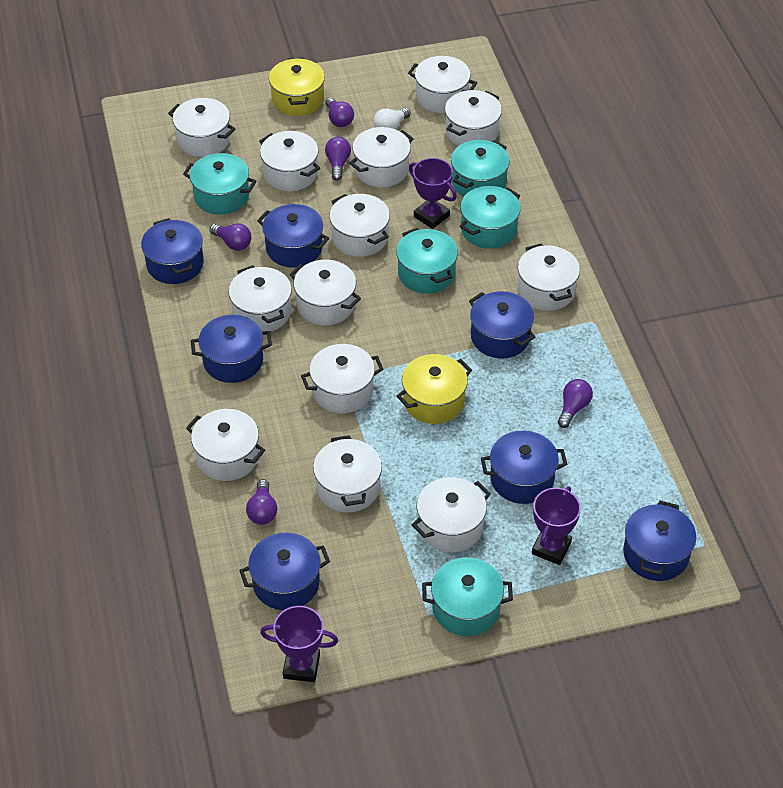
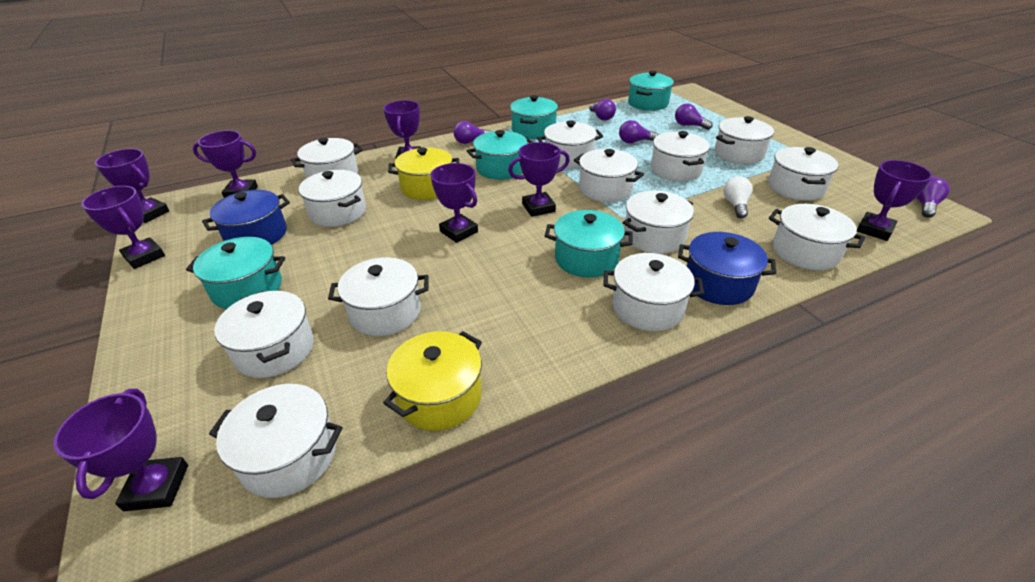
blue pot: 7 -> 2
purple trophy: 3 -> 8

